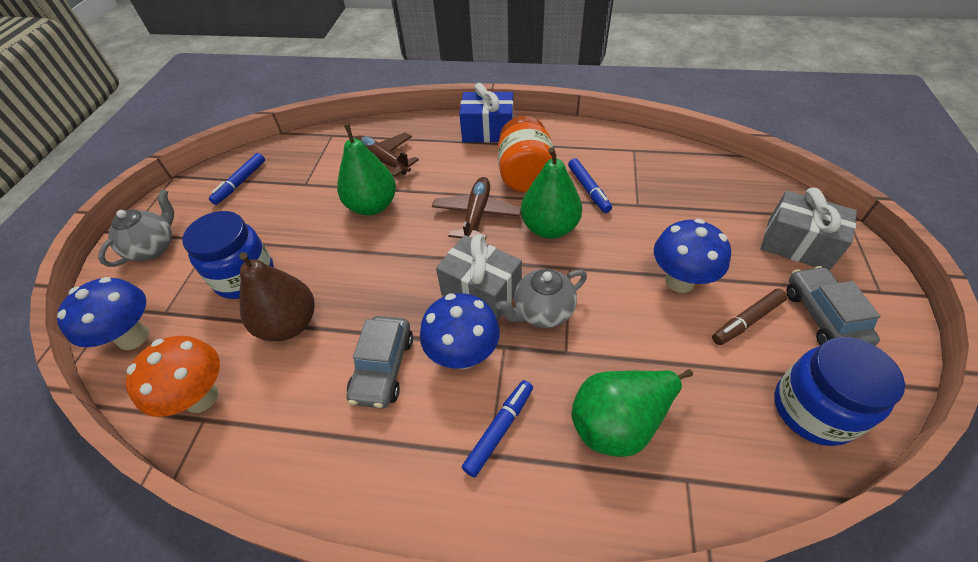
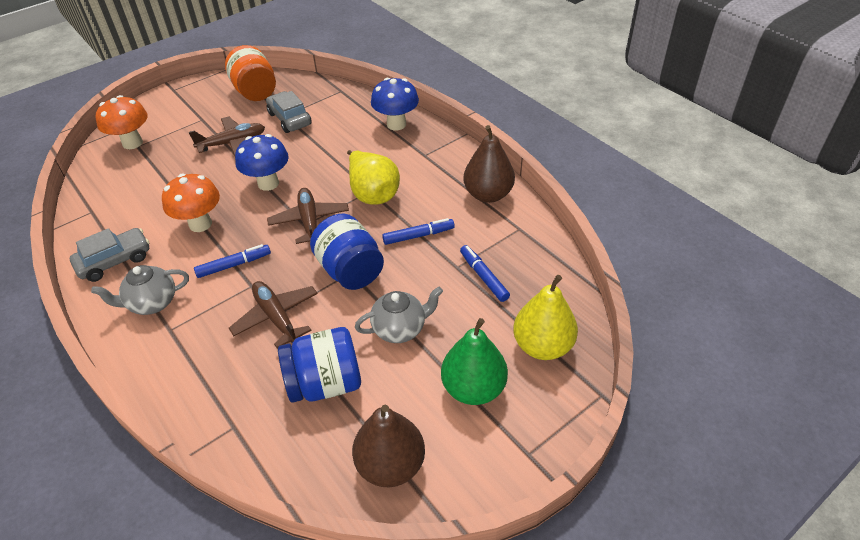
blue gift: 1 -> 0
blue mushroom: 3 -> 2
brown marker: 1 -> 0
brown pear: 1 -> 2
brown plane: 2 -> 3
green pear: 3 -> 1
grey gift: 2 -> 0
orange mushroom: 1 -> 2
yellow pear: 0 -> 2

